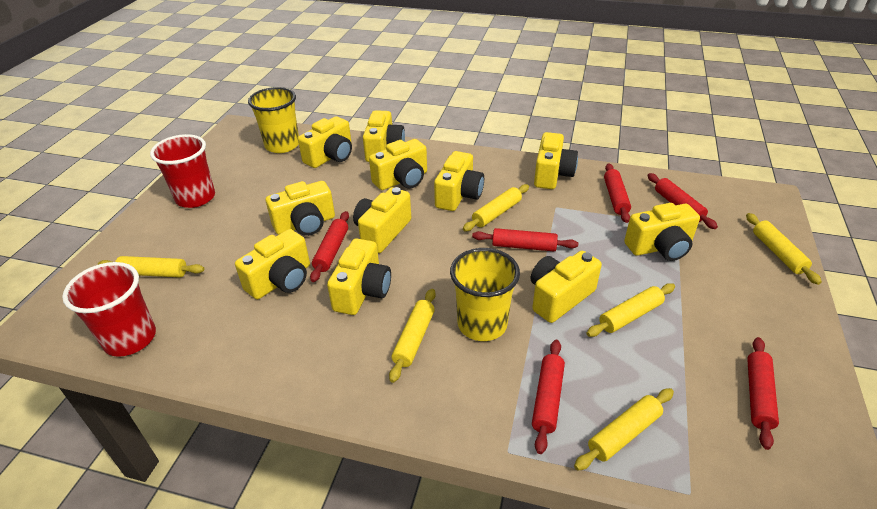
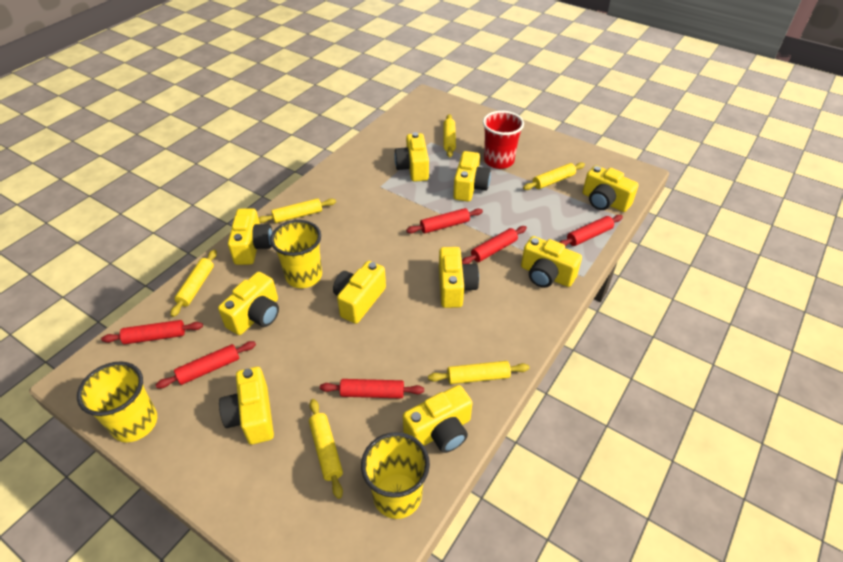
red cup: 2 -> 1
yellow camera: 11 -> 10
yellow cup: 2 -> 3

